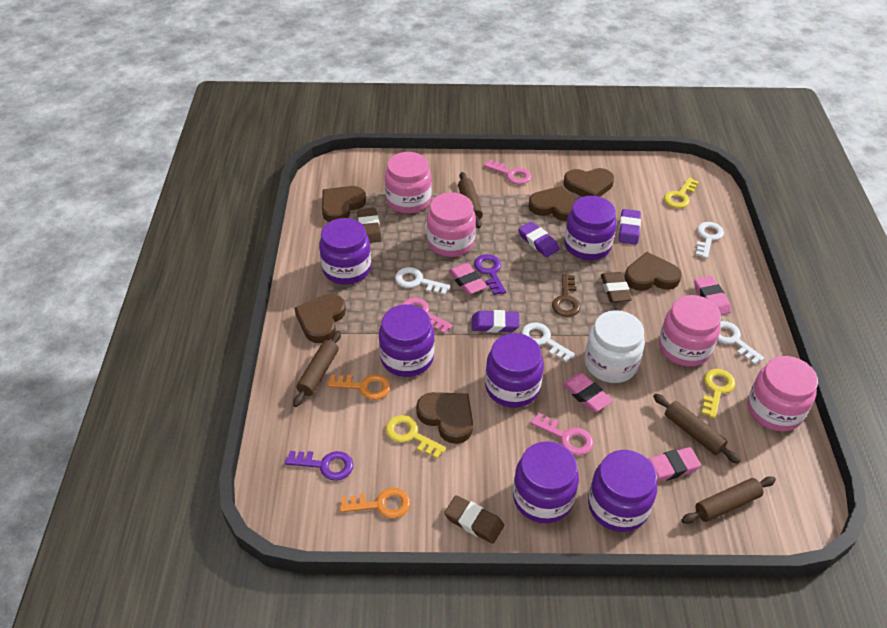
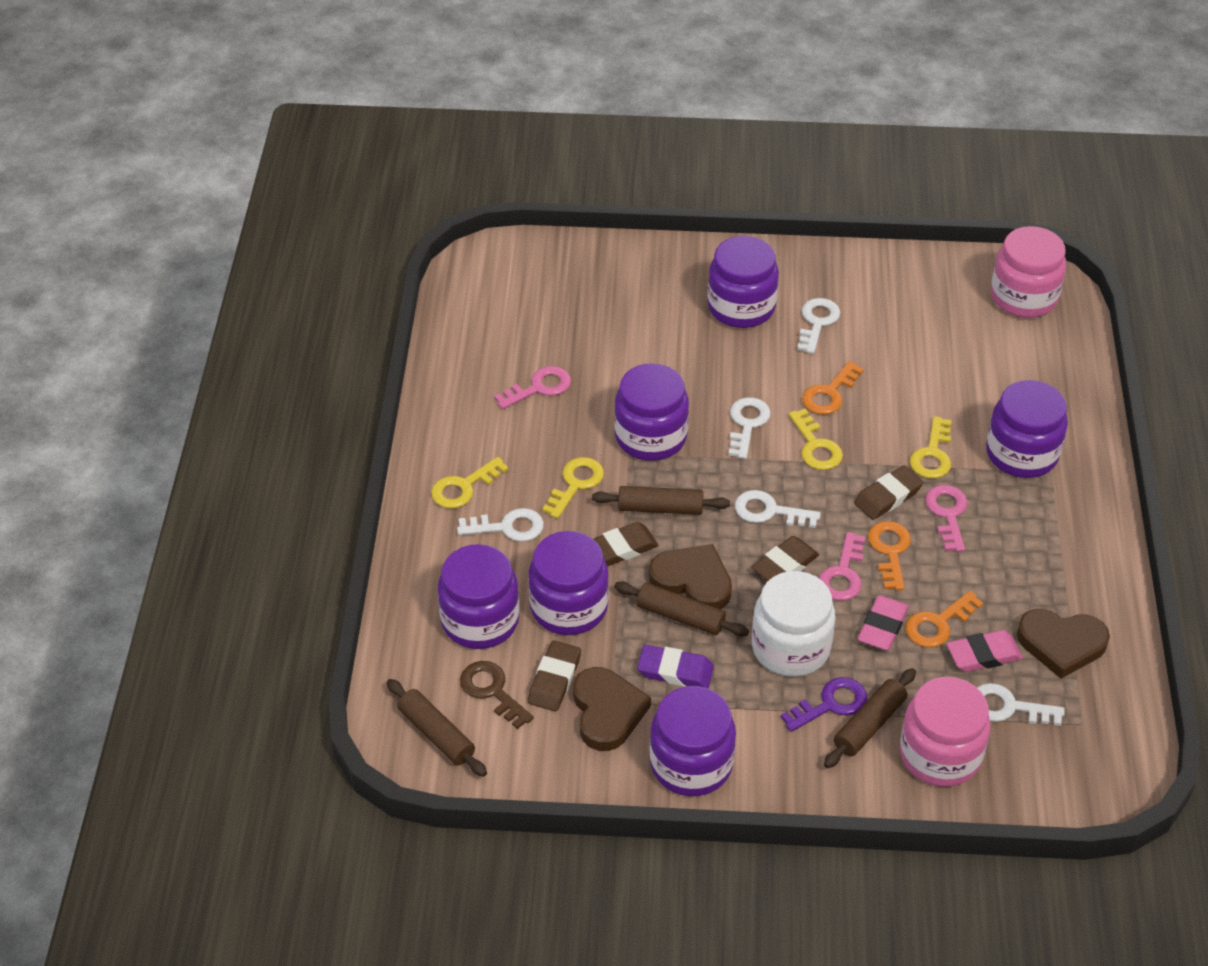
brown eraser: 3 -> 4
brown heart: 6 -> 3
orange key: 2 -> 3
pink eraser: 4 -> 2
pink jar: 4 -> 2
purple eraser: 3 -> 1
purple key: 2 -> 1
white key: 4 -> 5
yellow key: 3 -> 4

